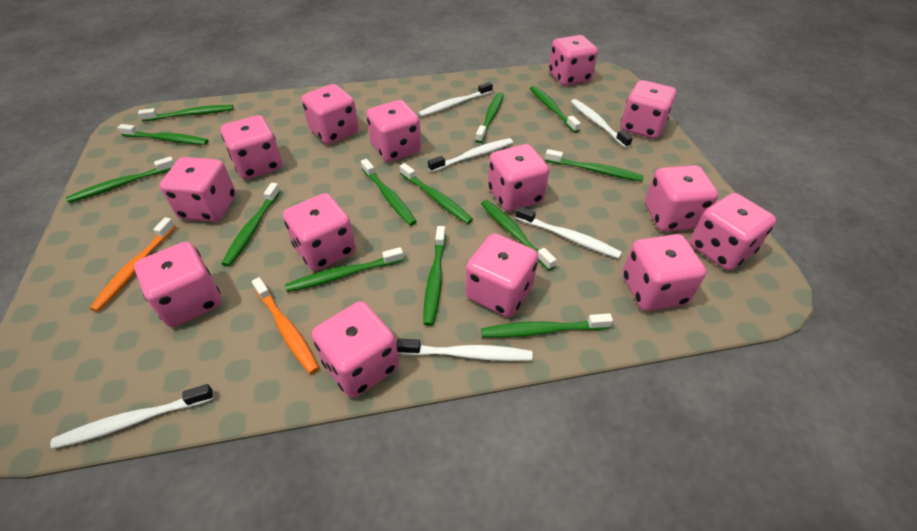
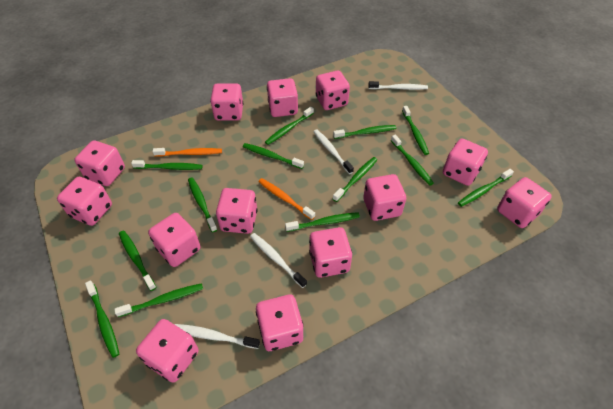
pink dice: 14 -> 13
white toothbrush: 6 -> 4

